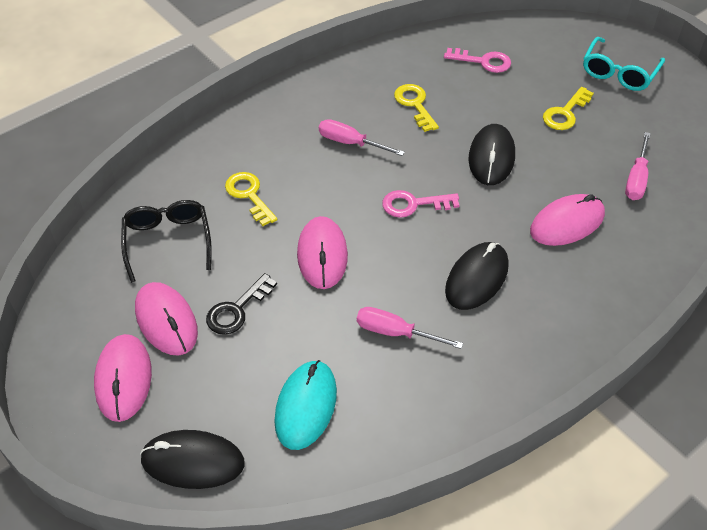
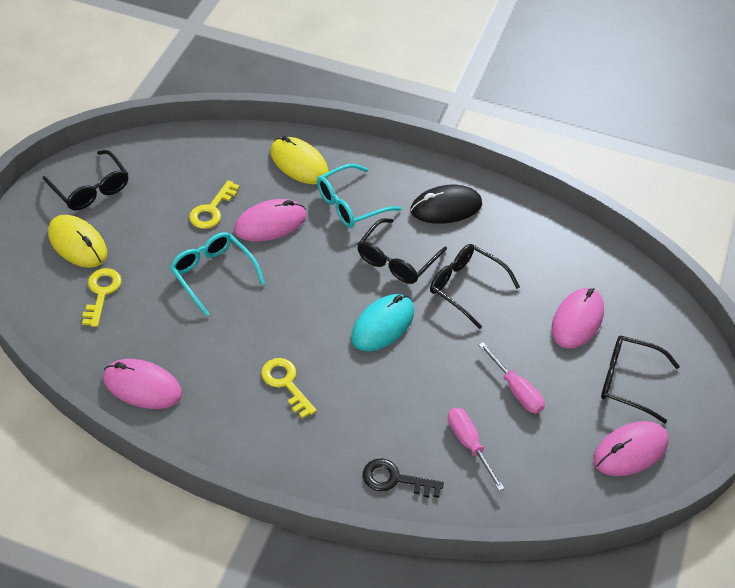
black glasses: 1 -> 4
black mouse: 3 -> 1
pink key: 2 -> 0
pink screwdriver: 3 -> 2
turquoise glasses: 1 -> 2
yellow mouse: 0 -> 2

